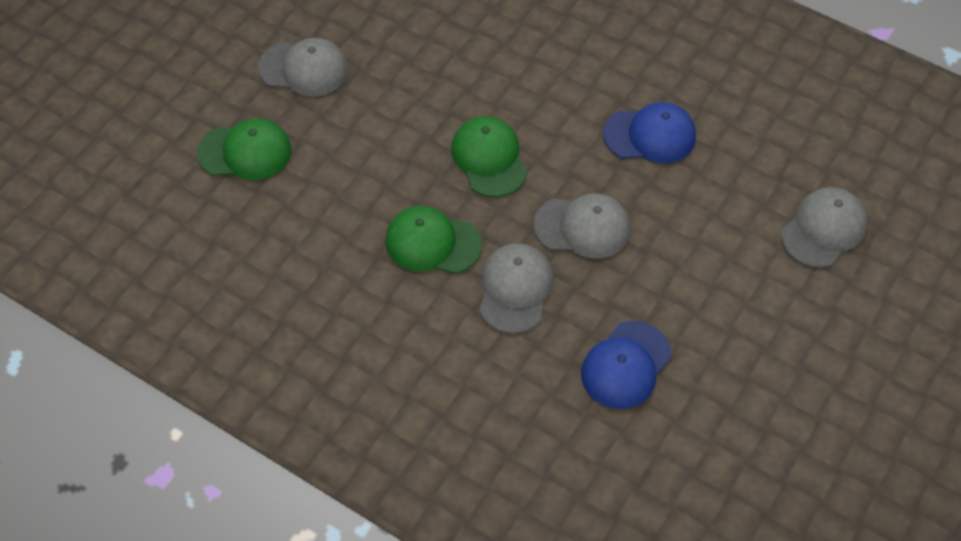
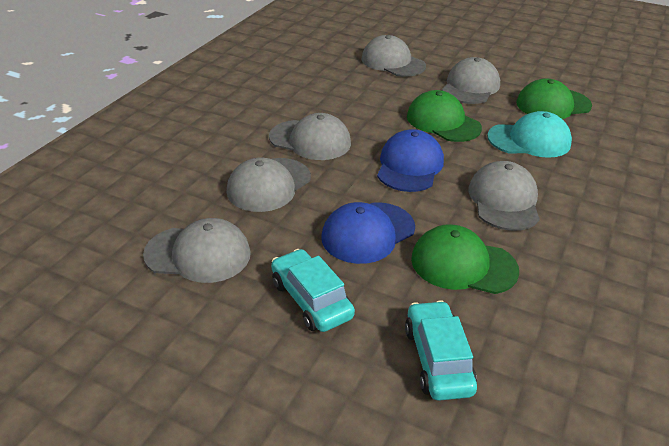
grey cap: 4 -> 6
turquoise cap: 0 -> 1
turquoise car: 0 -> 2

